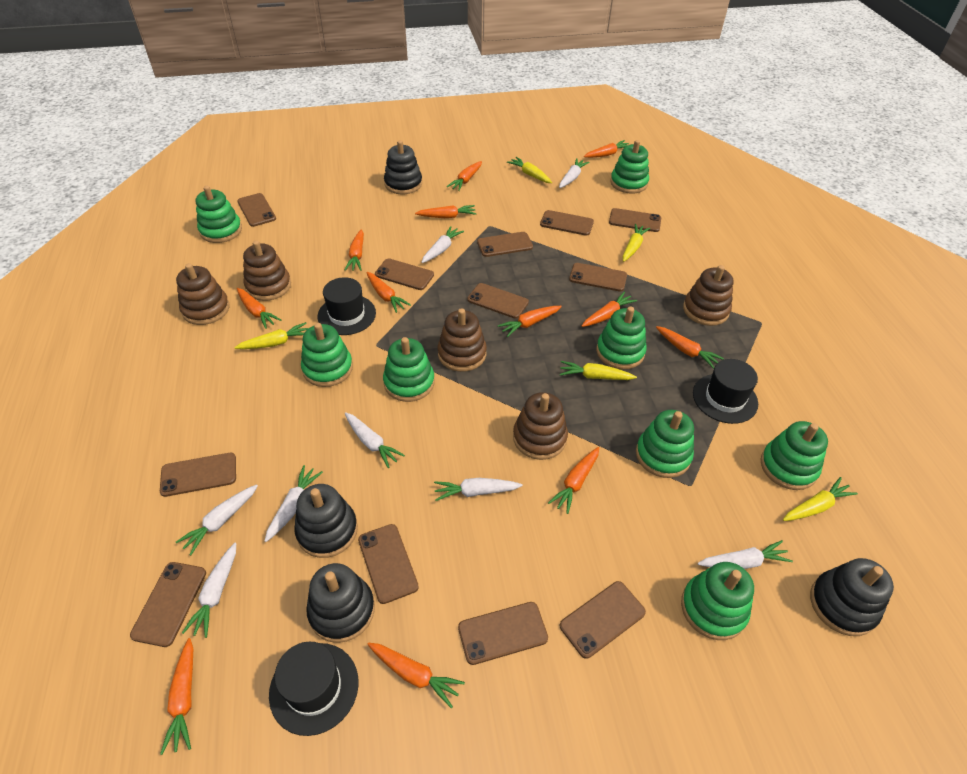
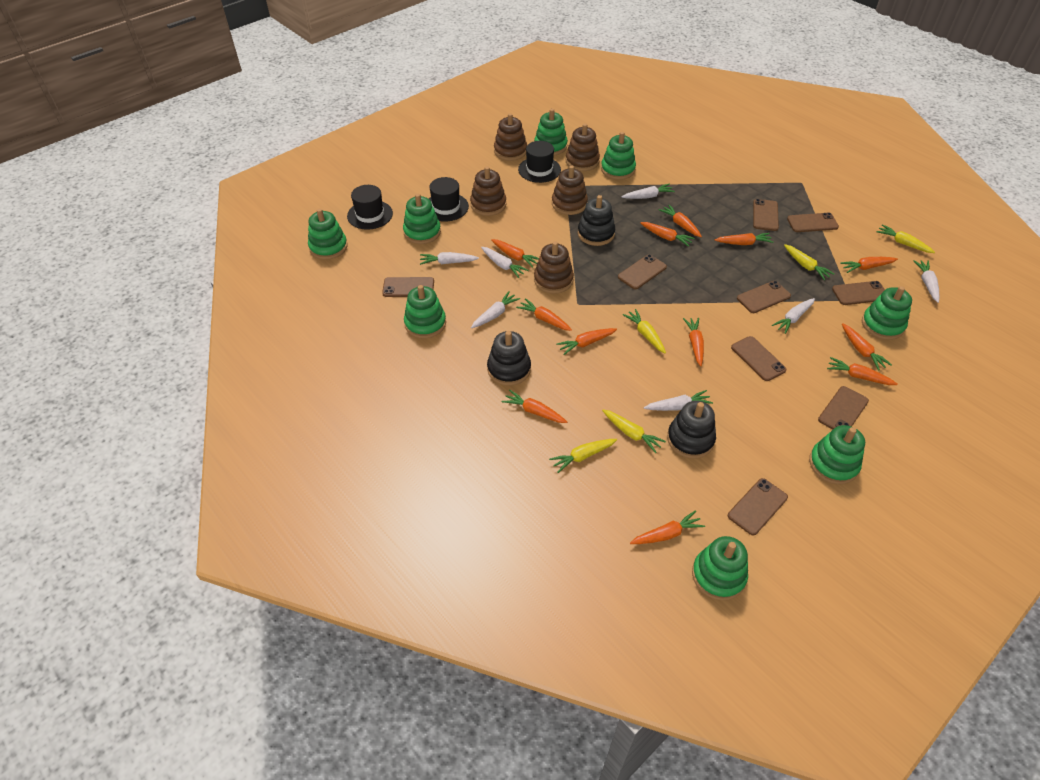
black stacking toy: 4 -> 3
brown phone: 12 -> 9
white carrot: 8 -> 7

